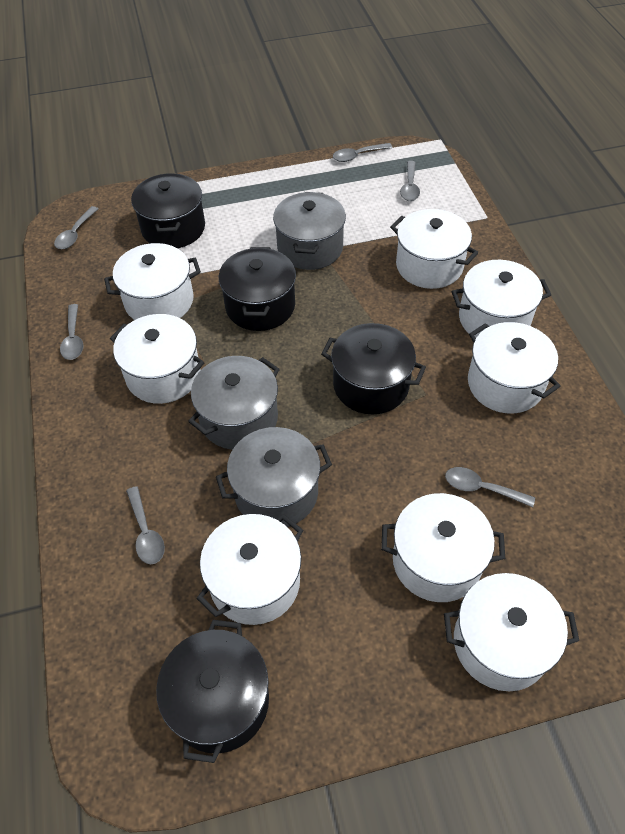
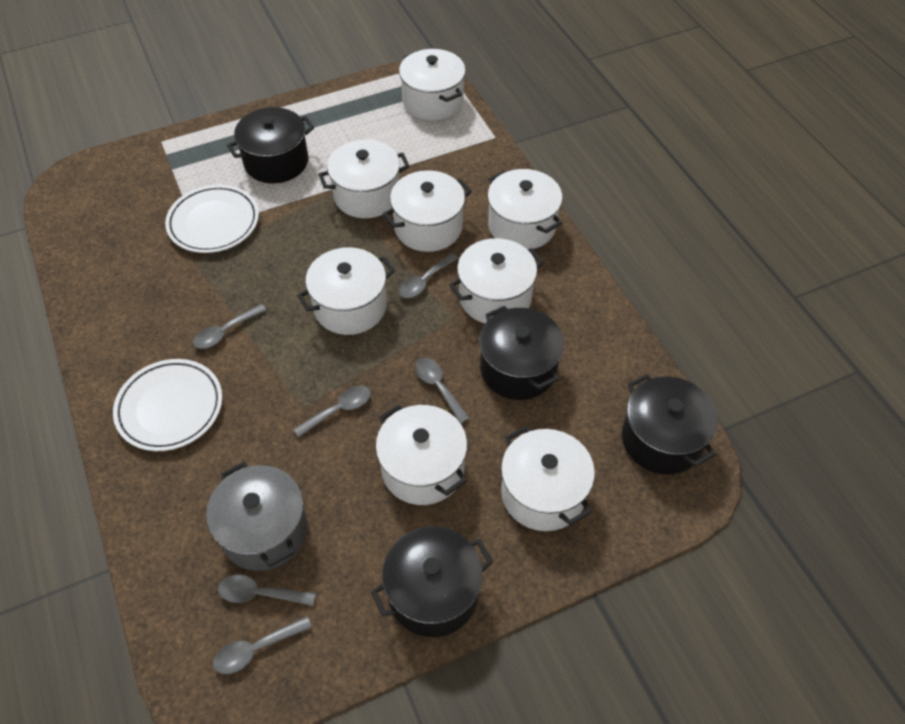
grey pot: 3 -> 1
white plate: 0 -> 2

